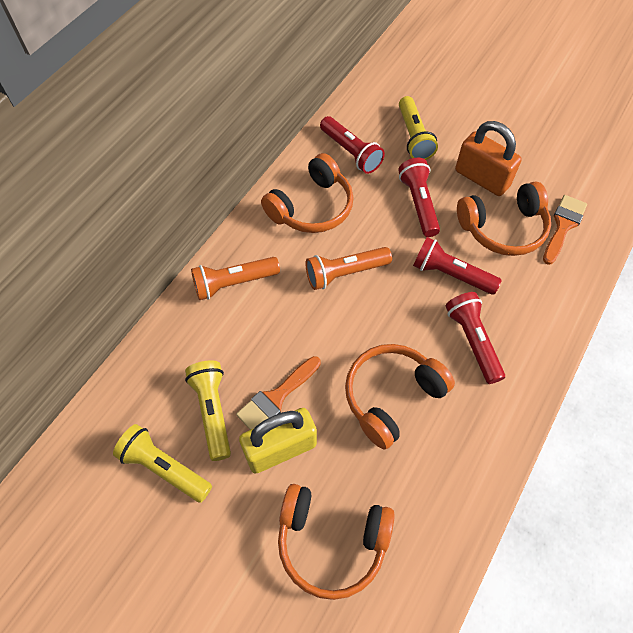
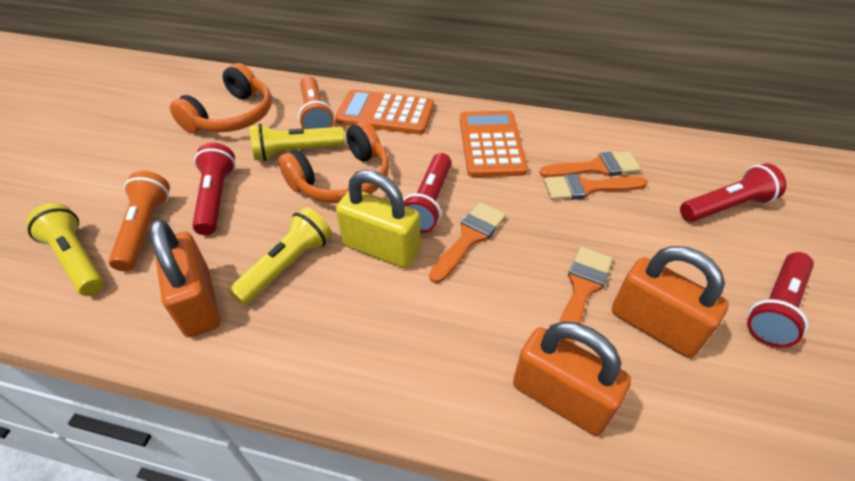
orange brush: 2 -> 4
orange calculator: 0 -> 2
orange headphones: 4 -> 2
orange padlock: 1 -> 3

